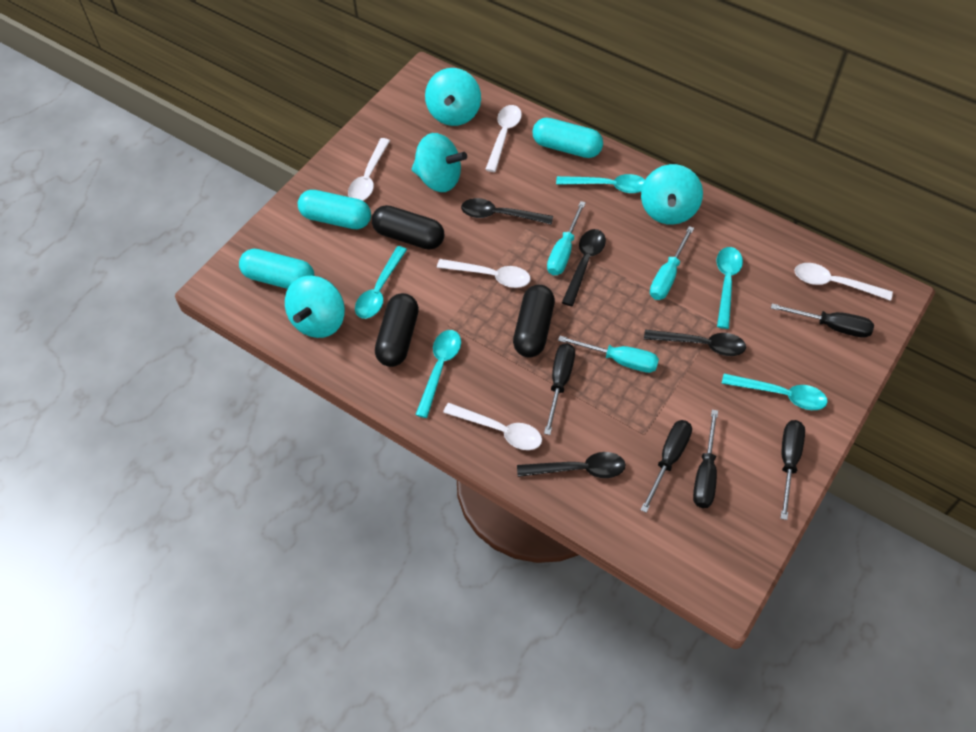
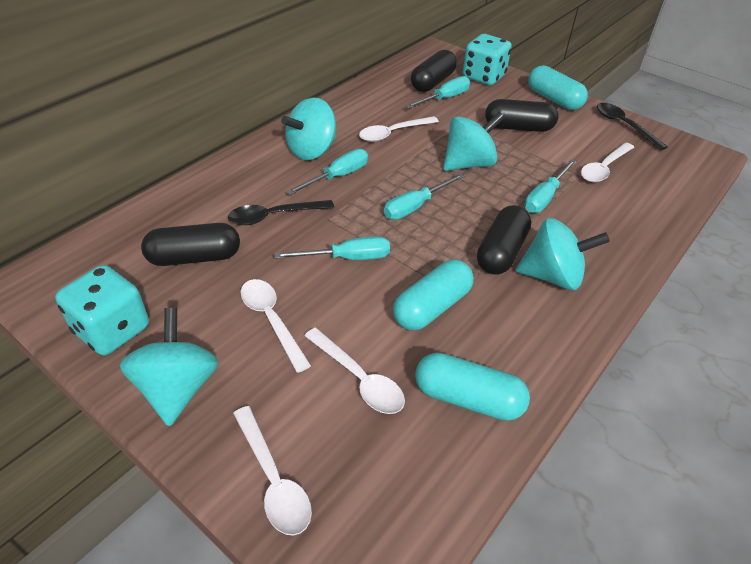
black capsule: 3 -> 4
black screwdriver: 5 -> 0
black spoon: 4 -> 2
turquoise dice: 0 -> 2
turquoise screwdriver: 3 -> 5
turquoise spoon: 5 -> 0

